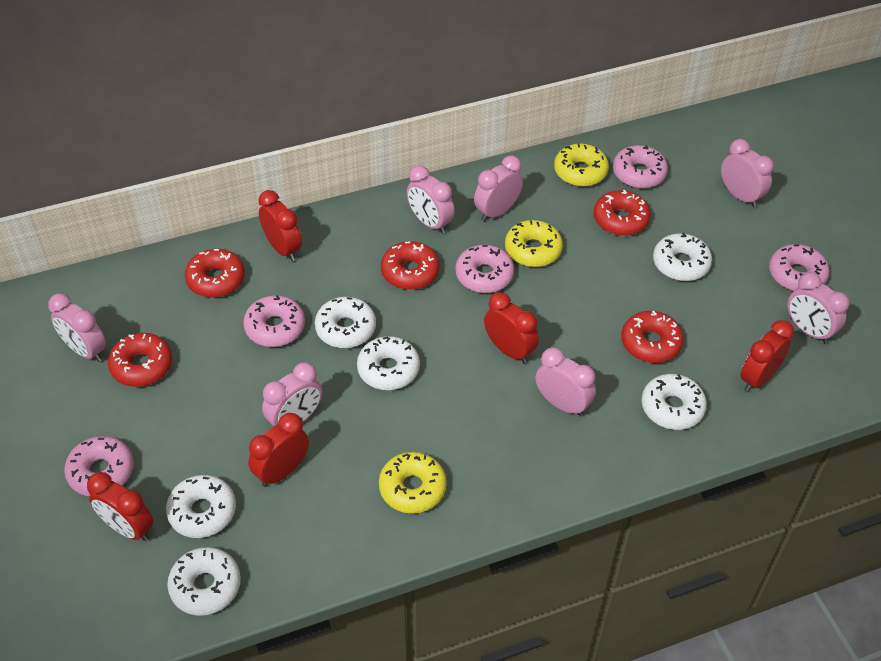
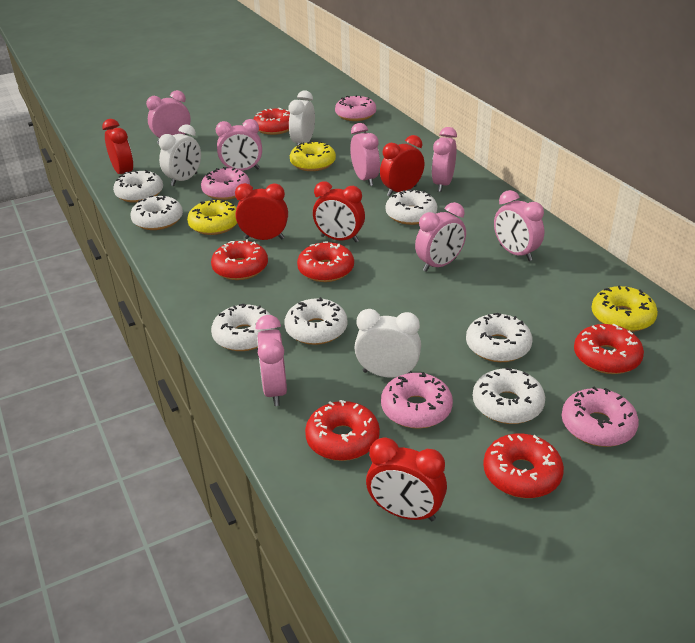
pink donut: 5 -> 4
red donut: 5 -> 6
white clock: 0 -> 3
white donut: 6 -> 7

